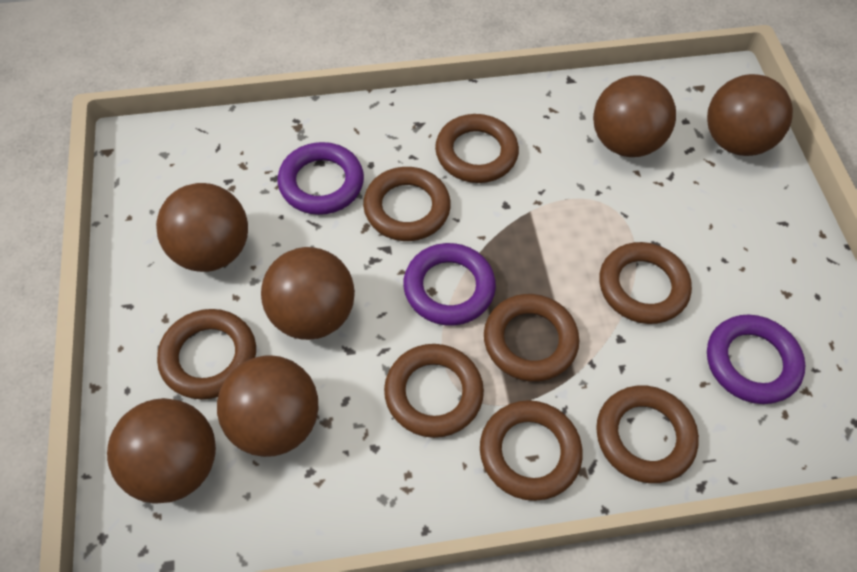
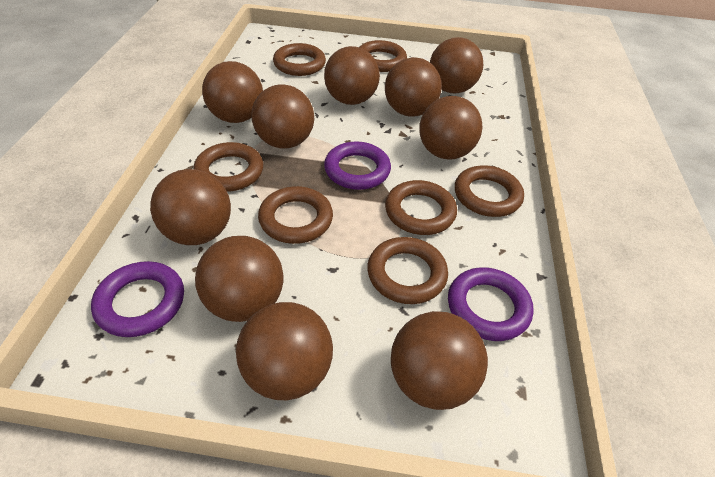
brown ball: 6 -> 10
brown ring: 8 -> 7

